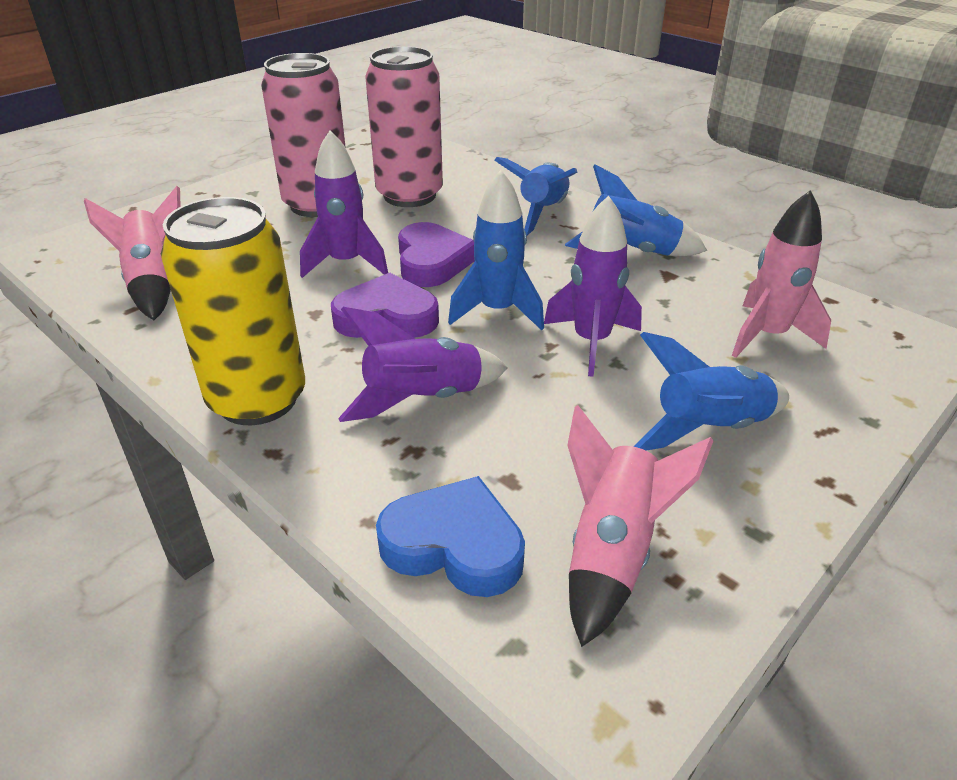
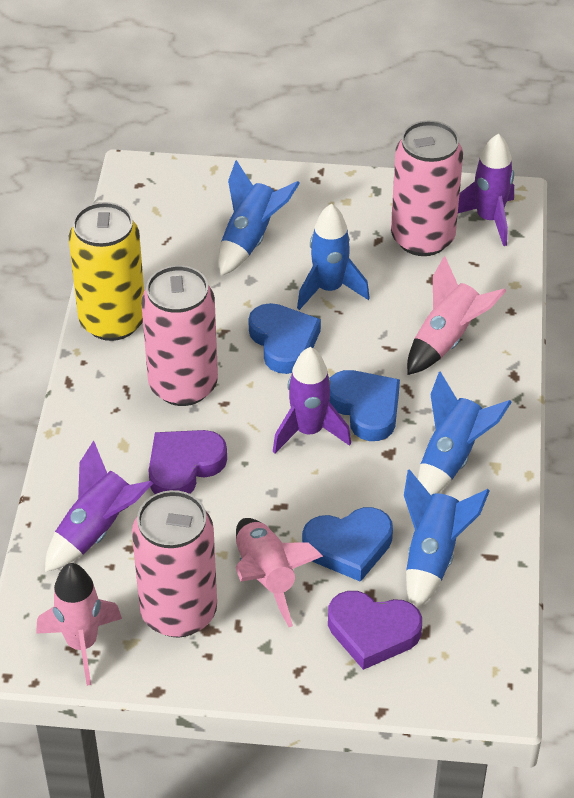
blue heart: 1 -> 3
pink can: 2 -> 3

